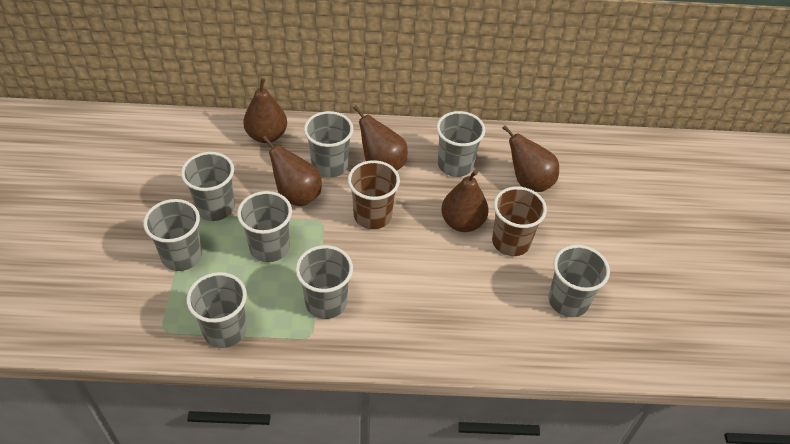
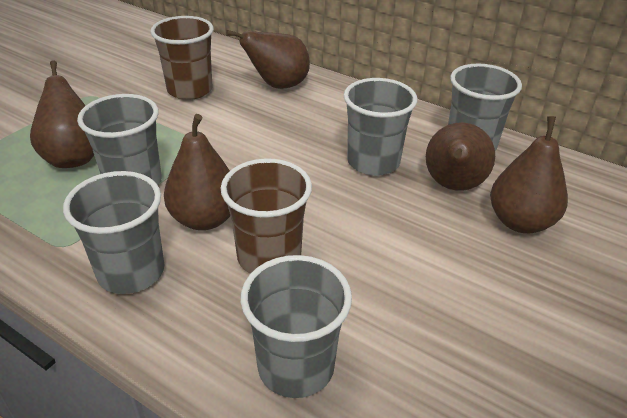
grey cup: 8 -> 5

